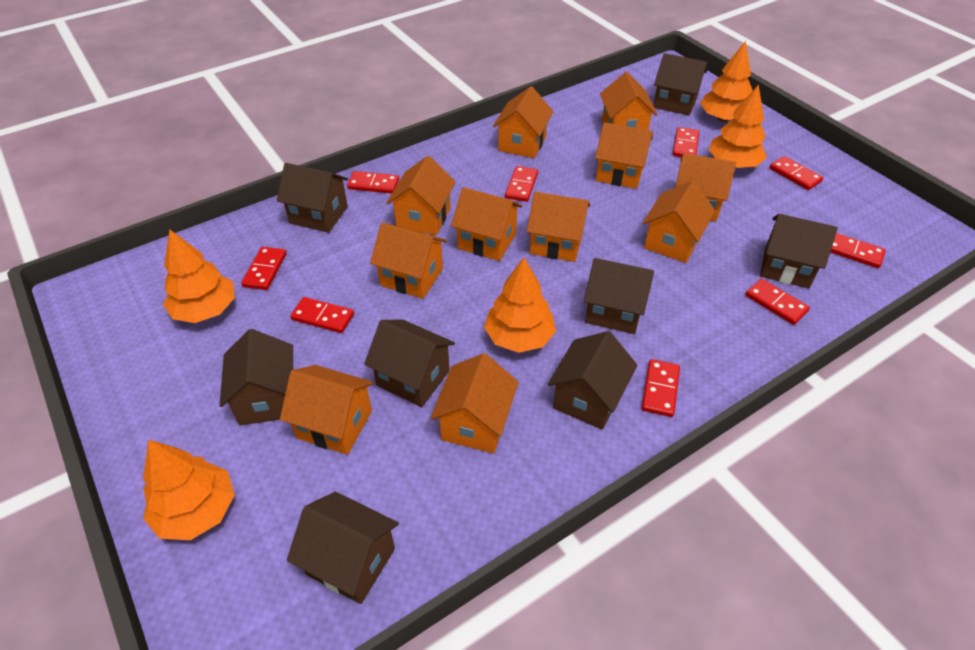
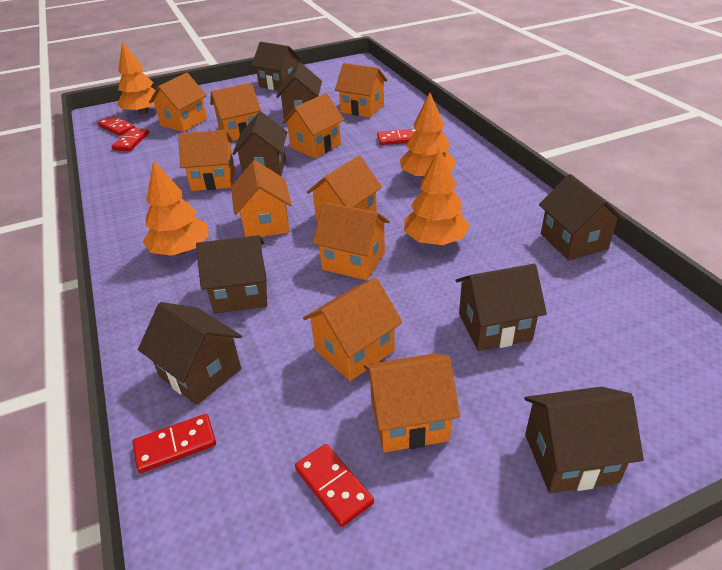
orange house: 11 -> 10
orange tree: 5 -> 4
red domino: 9 -> 5

